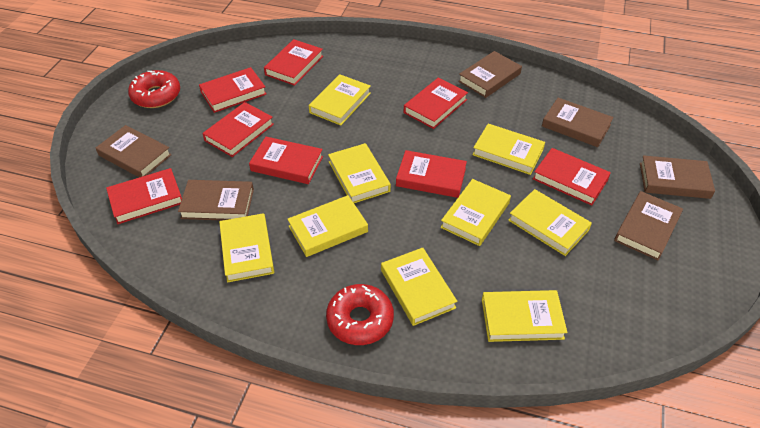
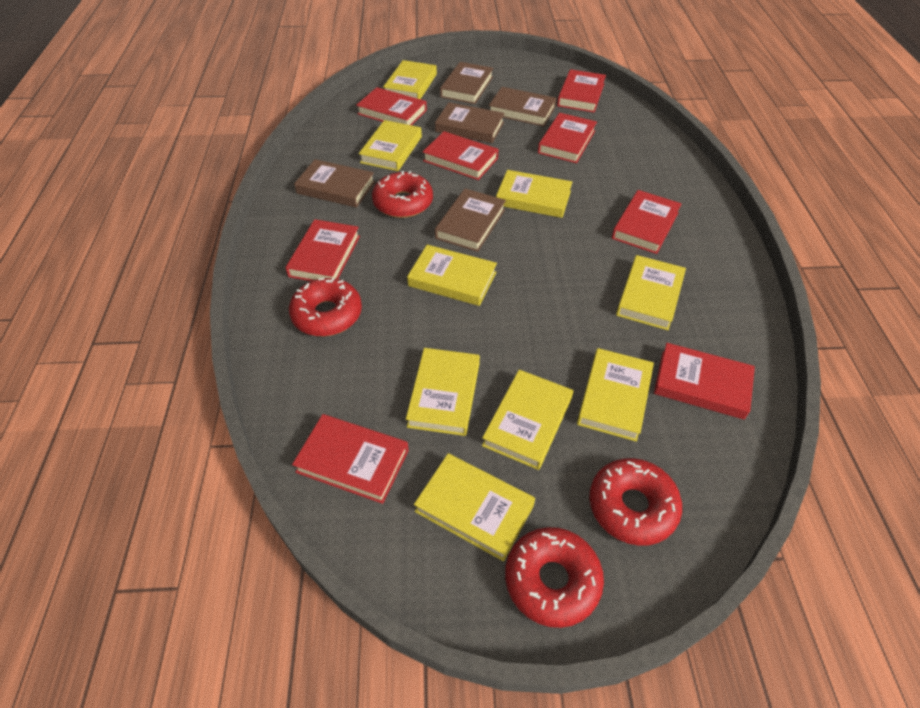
brown book: 6 -> 5
red donut: 2 -> 4

